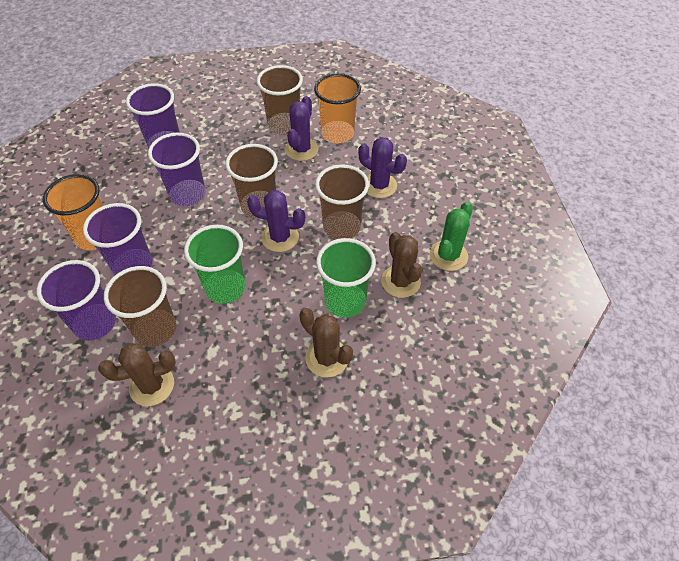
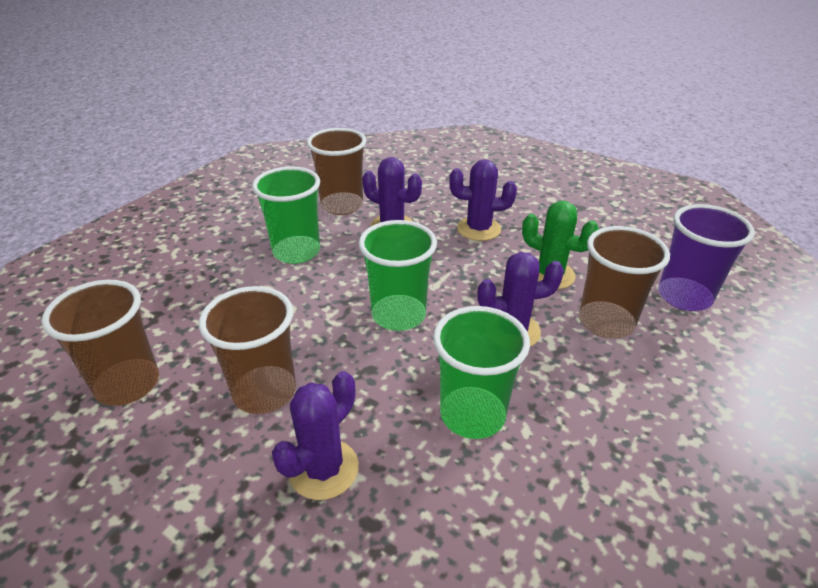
brown cactus: 3 -> 0
green cup: 2 -> 3
orange cup: 2 -> 0
purple cactus: 3 -> 4
purple cup: 4 -> 1

